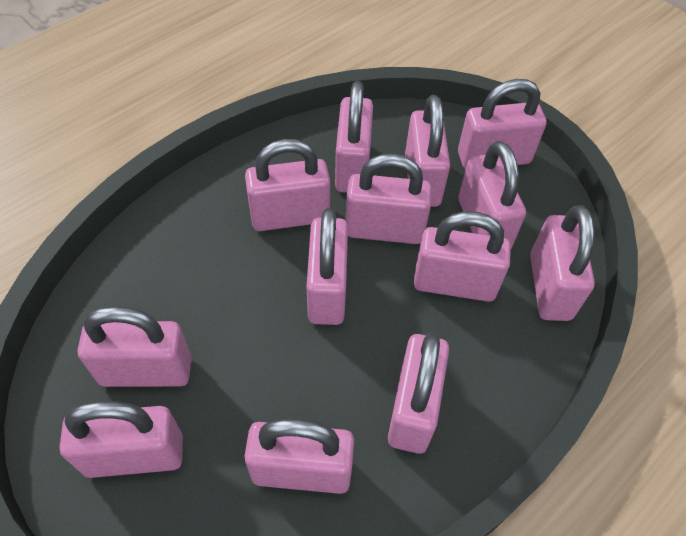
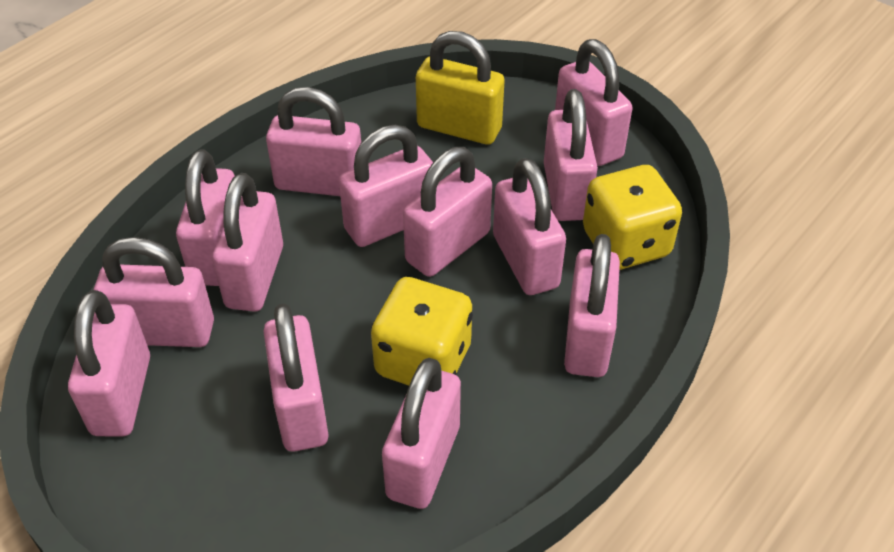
yellow dice: 0 -> 2
yellow padlock: 0 -> 1

